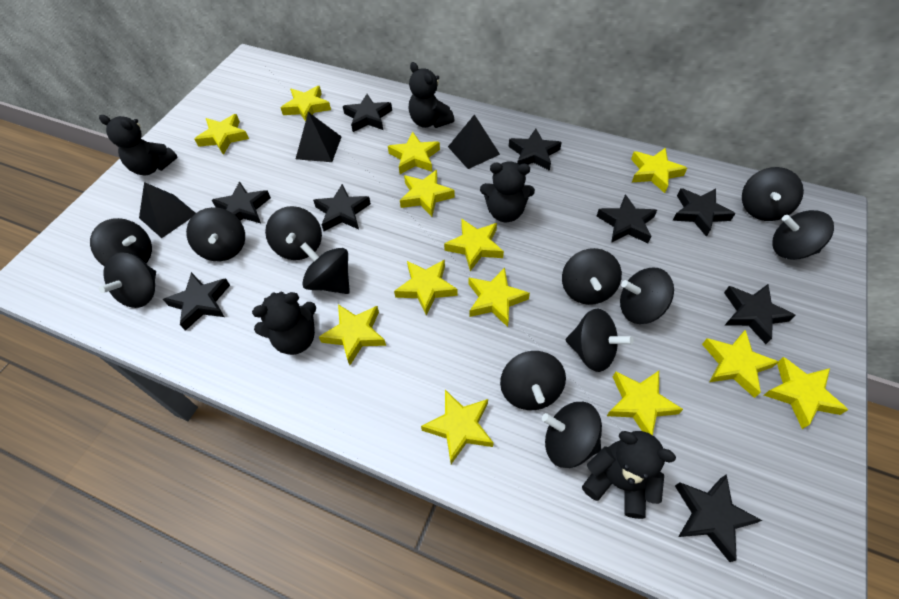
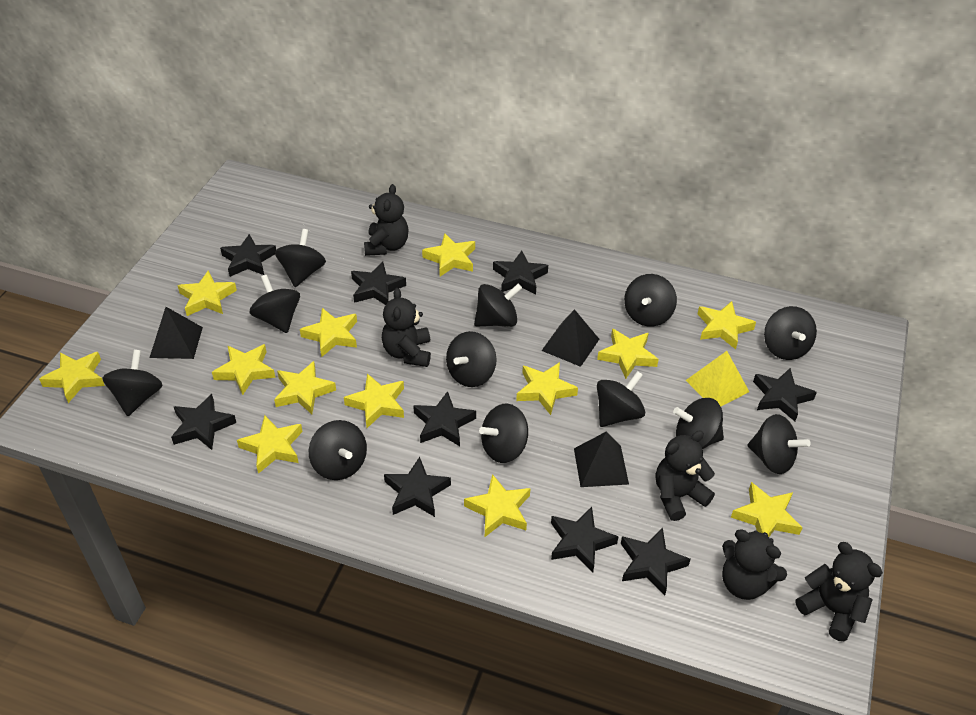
yellow pyramid: 0 -> 1

